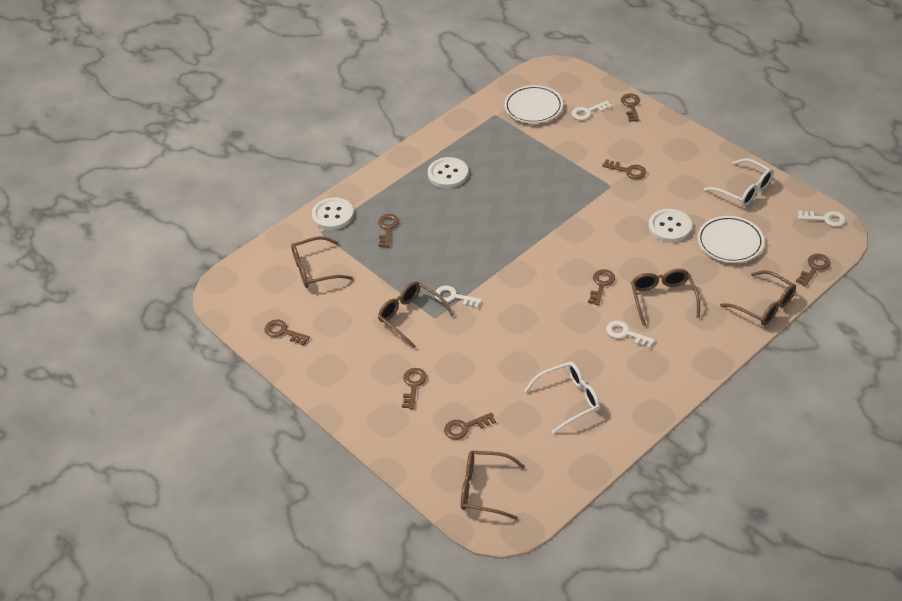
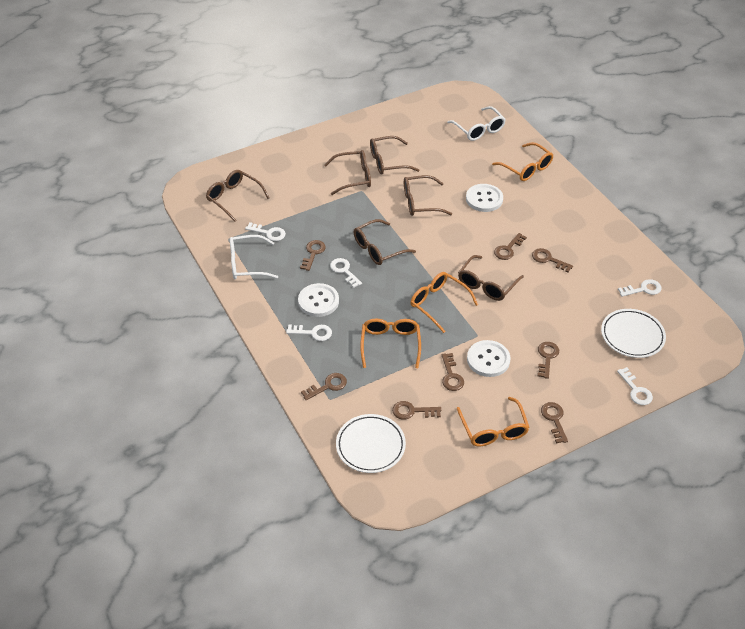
brown glasses: 5 -> 6
orange glasses: 0 -> 4
white key: 4 -> 5

